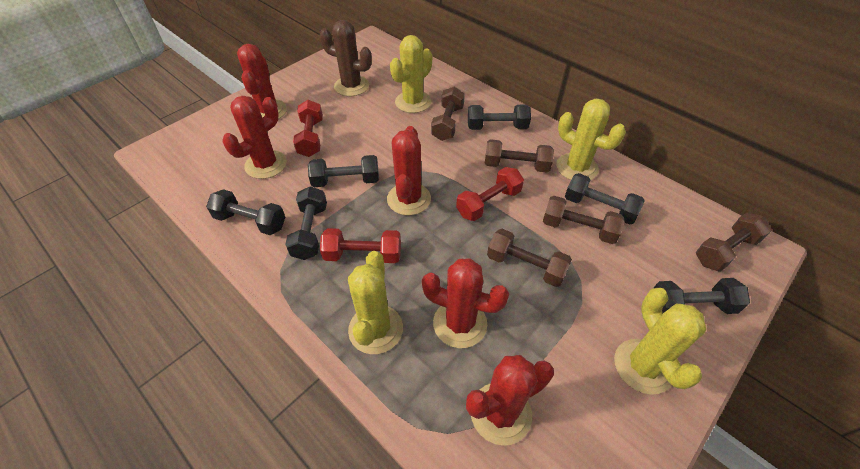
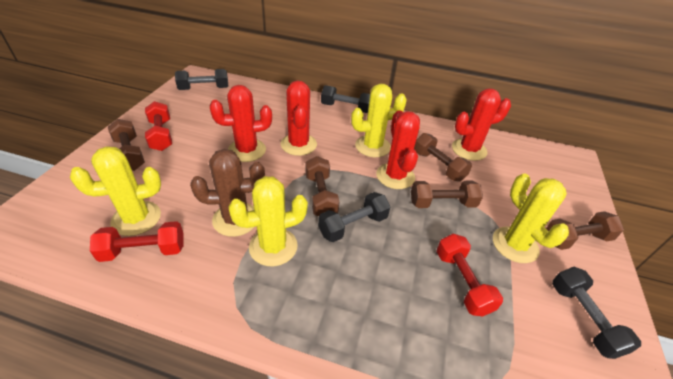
black dumbbell: 6 -> 4
red cactus: 5 -> 4

